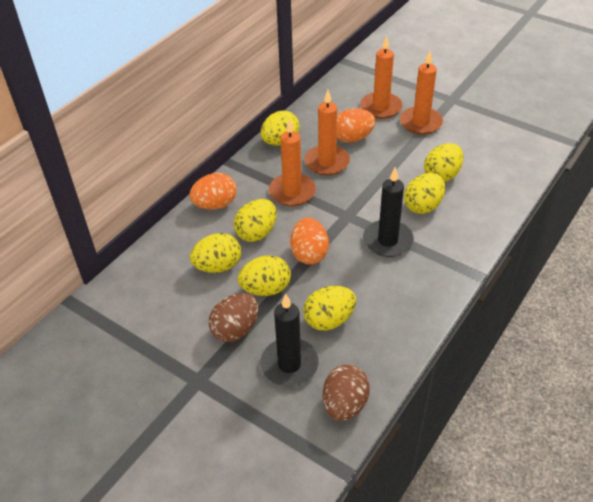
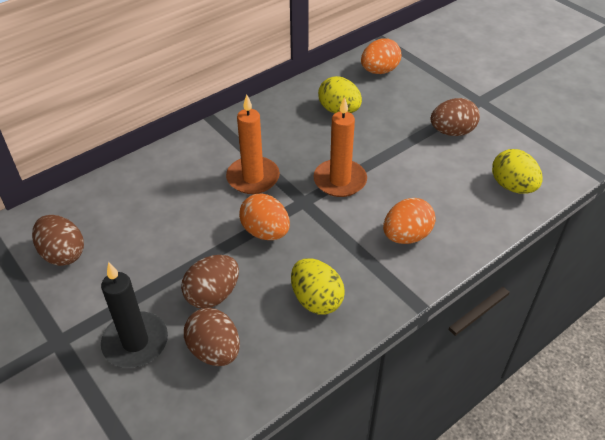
black candle: 2 -> 1
brown egg: 2 -> 4
orange candle: 4 -> 2
yellow egg: 7 -> 3

